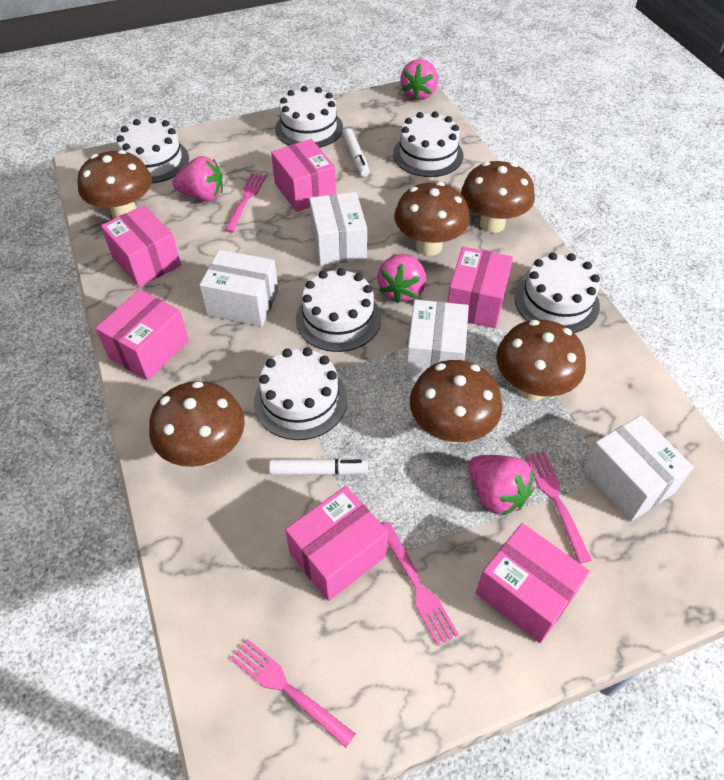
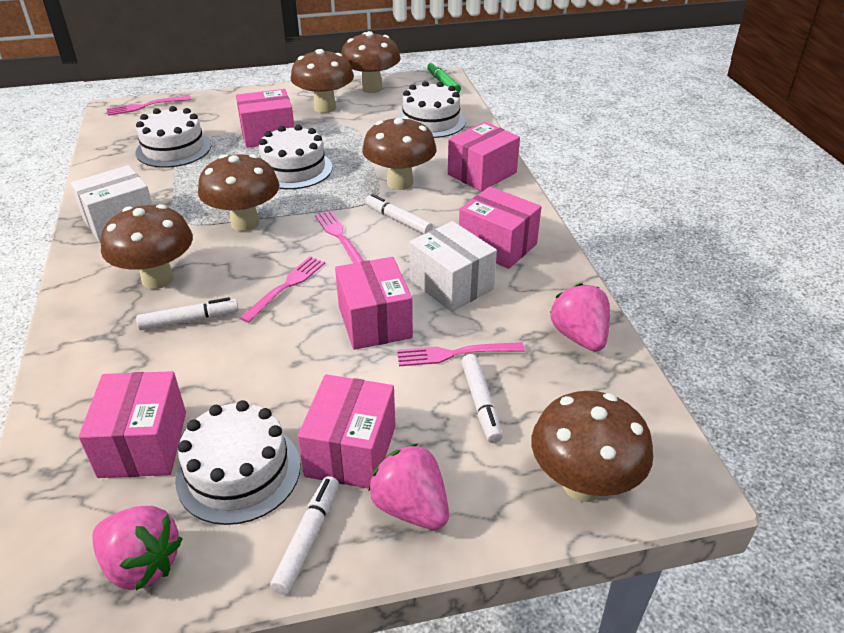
green marker: 0 -> 1
pink strawberry: 4 -> 3
white box: 4 -> 2
white cake: 6 -> 4
white marker: 2 -> 4

